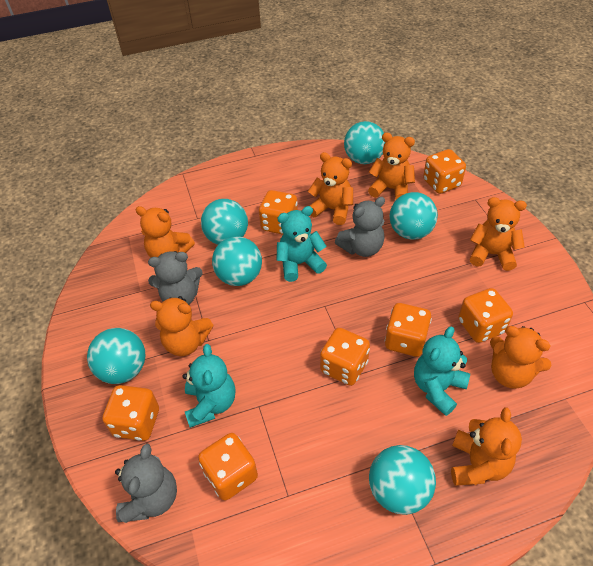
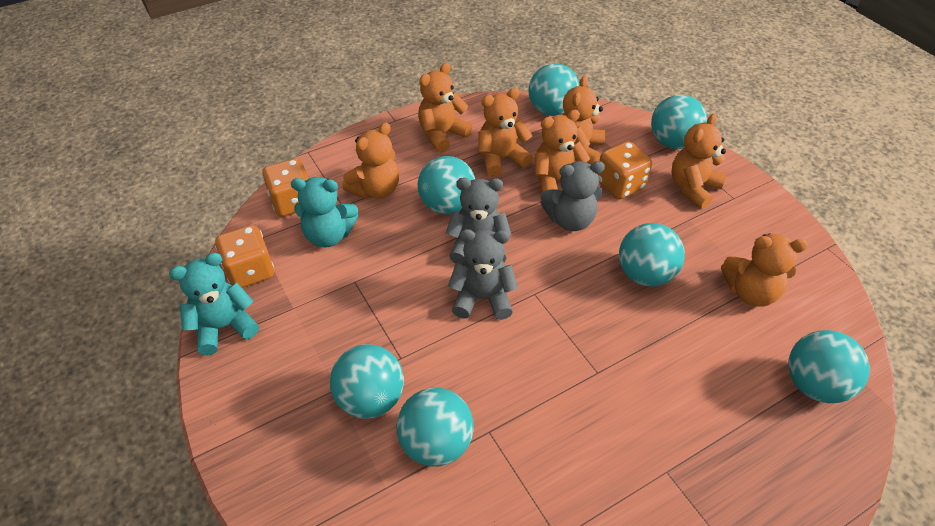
orange dice: 7 -> 3
turquoise ball: 6 -> 7
turquoise teddy bear: 3 -> 2

